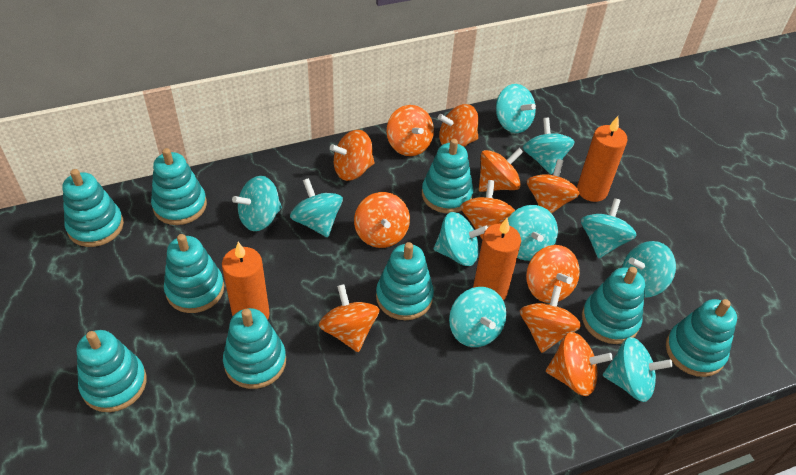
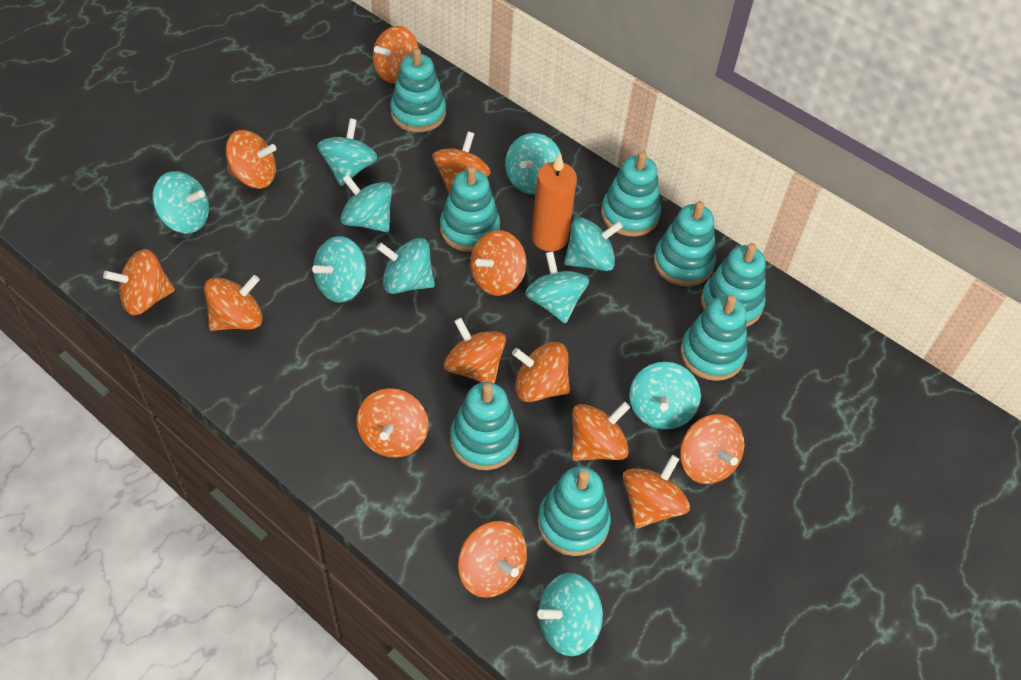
orange candle: 3 -> 1
orange spinning top: 11 -> 13
turquoise stacking toy: 9 -> 8

